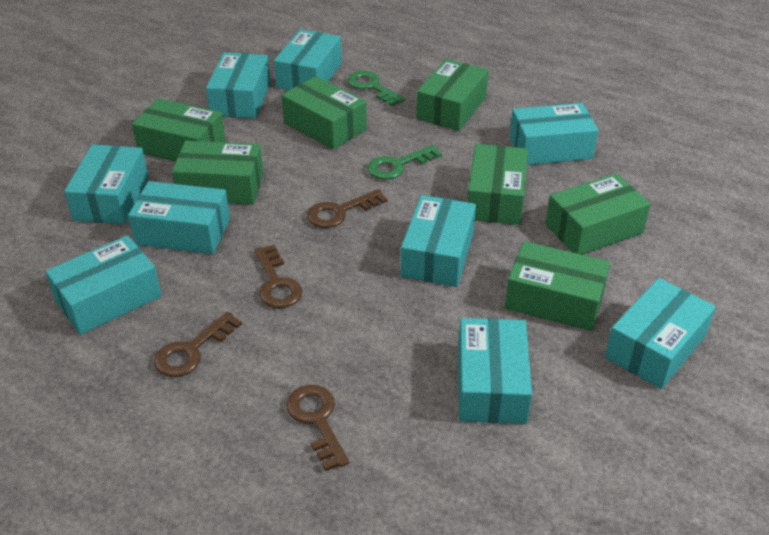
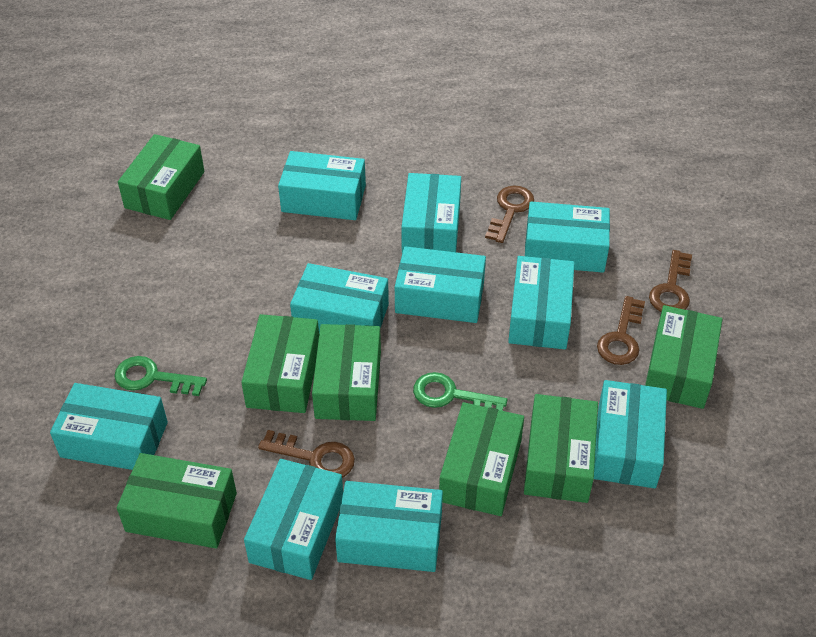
turquoise box: 9 -> 10

